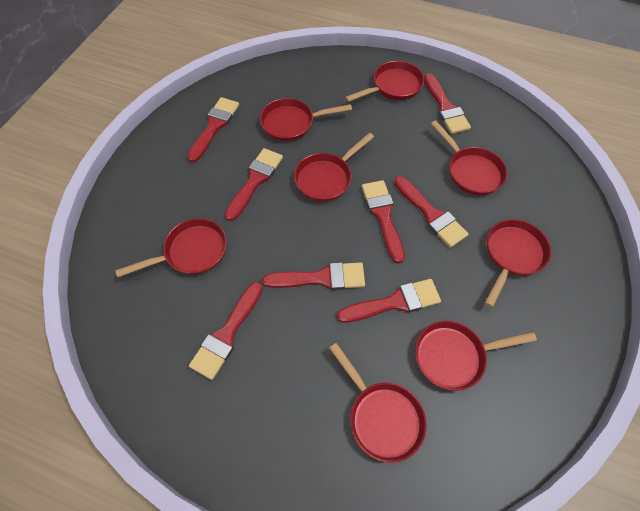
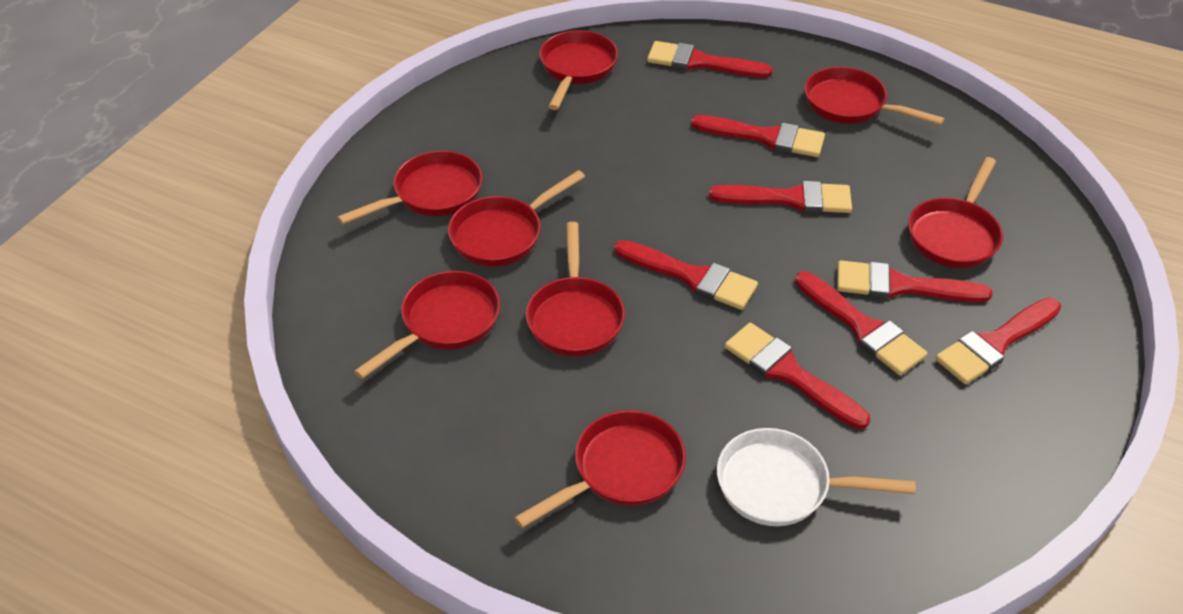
white pan: 0 -> 1

